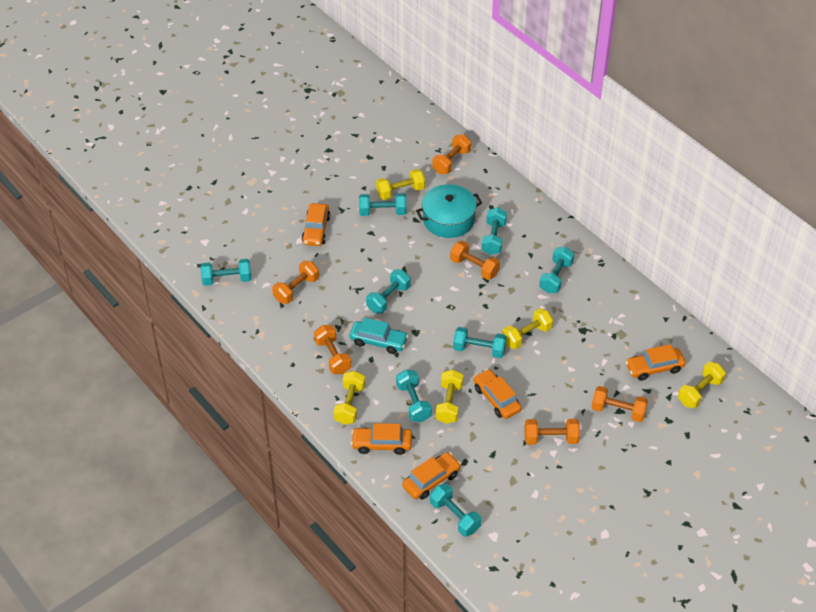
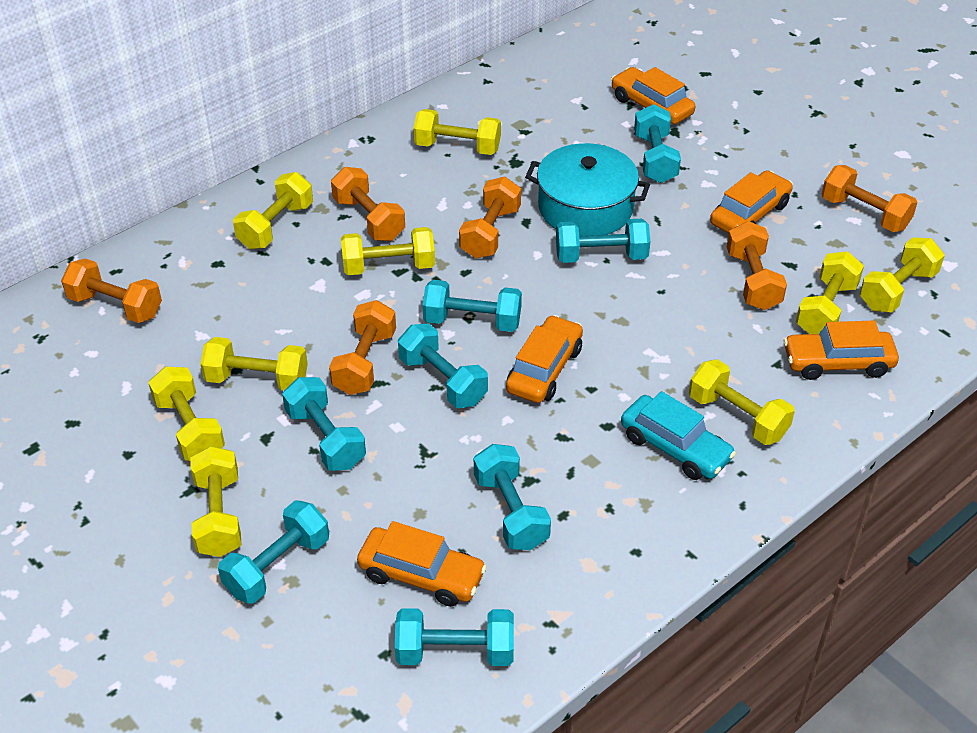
yellow dumbbell: 5 -> 9

